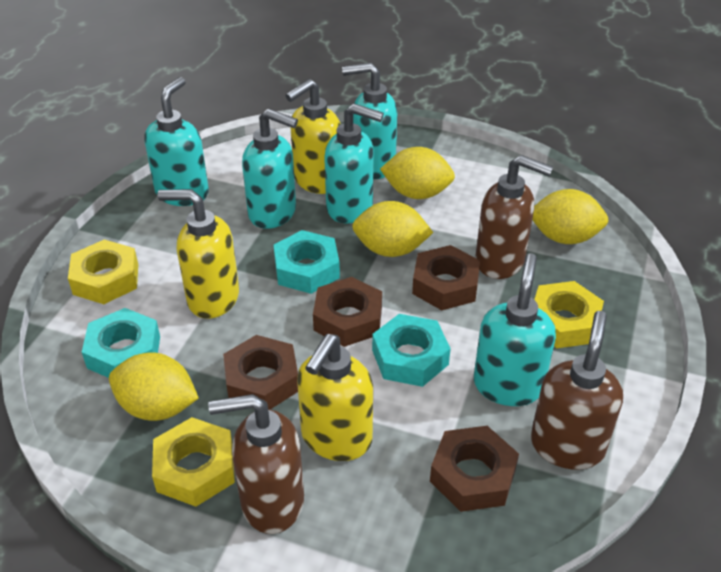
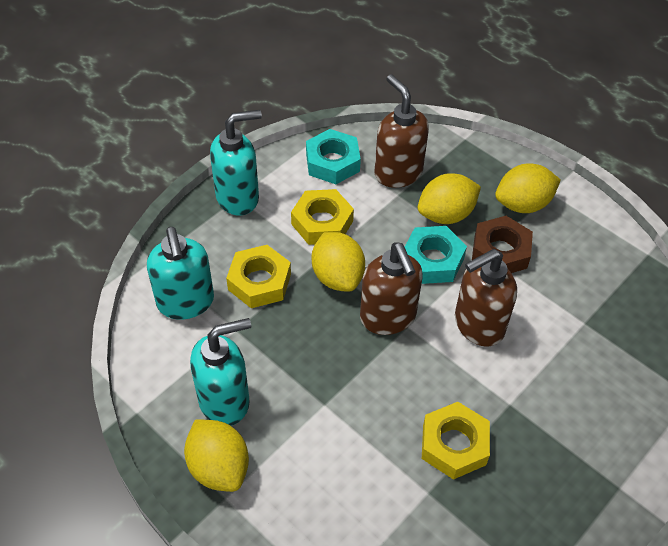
brown nut: 4 -> 1
turquoise nut: 3 -> 2
turquoise soap dispenser: 5 -> 3
yellow soap dispenser: 3 -> 0

